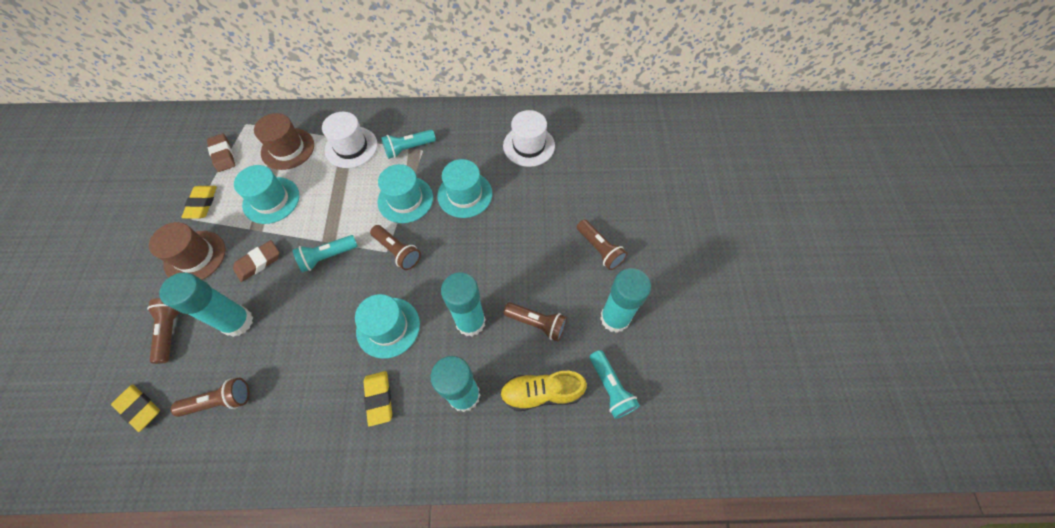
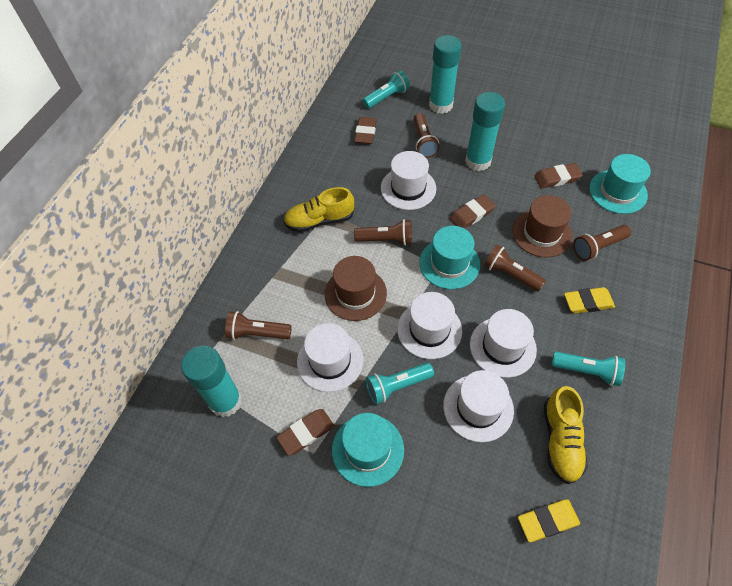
brown eraser: 2 -> 4
turquoise glue stick: 4 -> 3
turquoise hat: 4 -> 3
white hat: 2 -> 5
yellow eraser: 3 -> 2
yellow shoe: 1 -> 2

